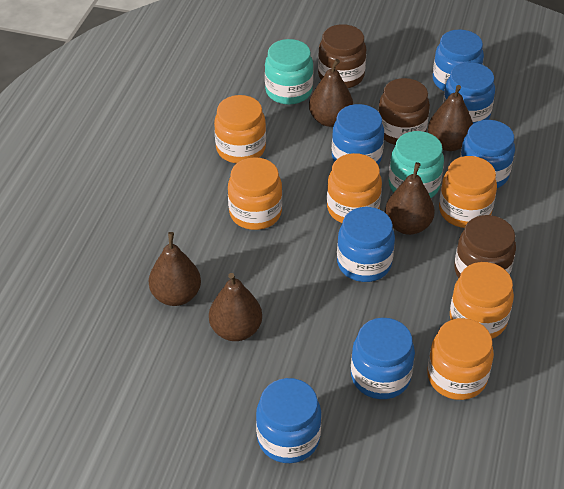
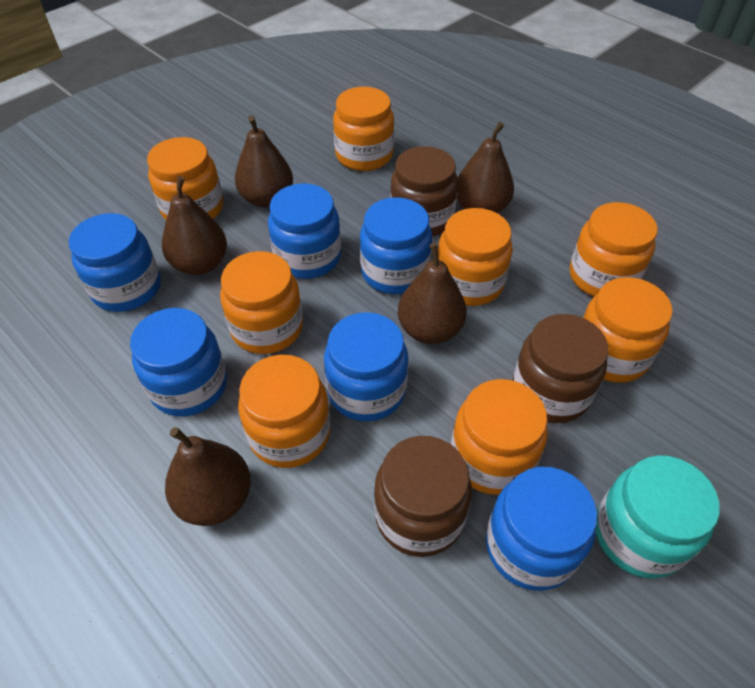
blue jar: 7 -> 6
orange jar: 6 -> 8
turquoise jar: 2 -> 1

